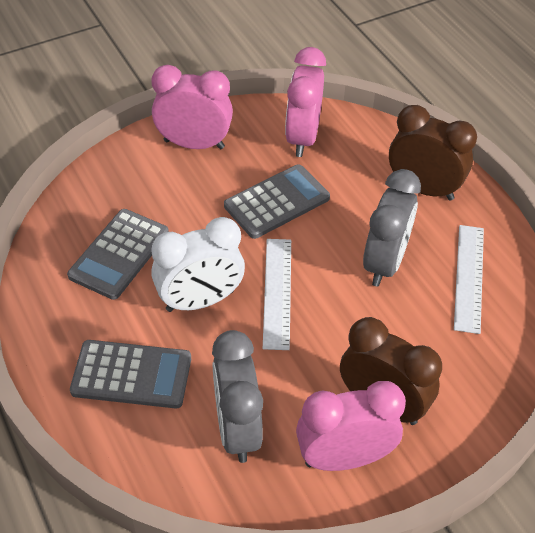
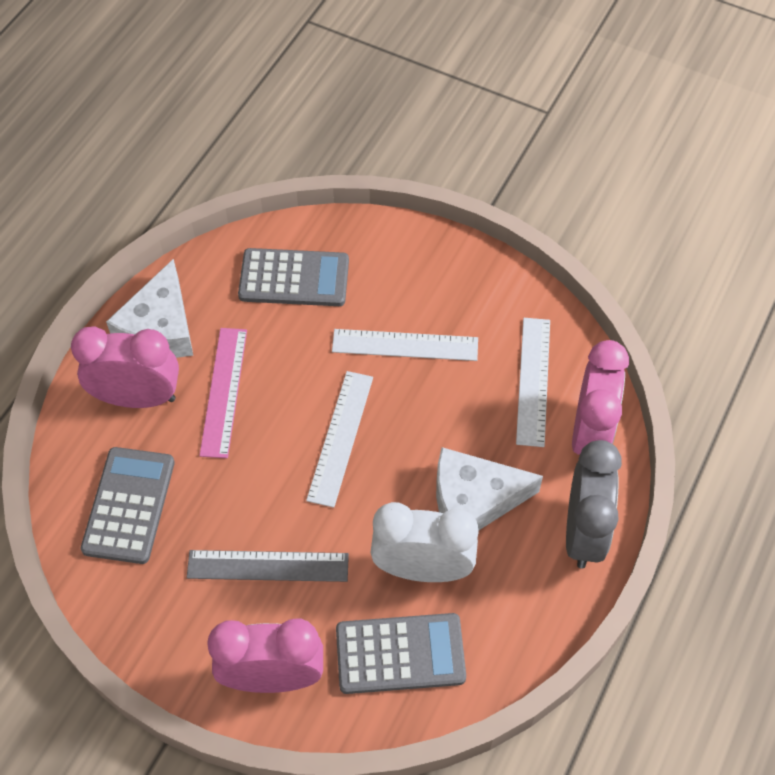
brown clock: 2 -> 0
grey clock: 2 -> 1
grey ruler: 0 -> 1
pink ruler: 0 -> 1
white cheese: 0 -> 2
white ruler: 2 -> 3

